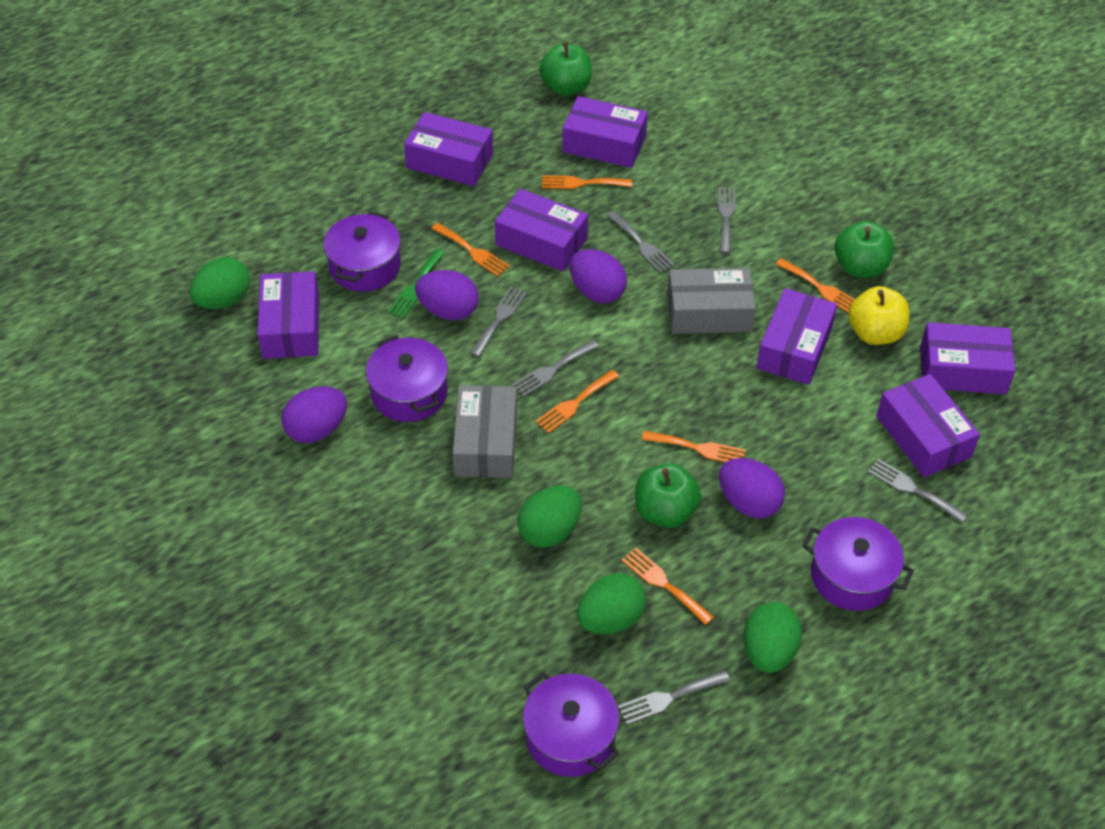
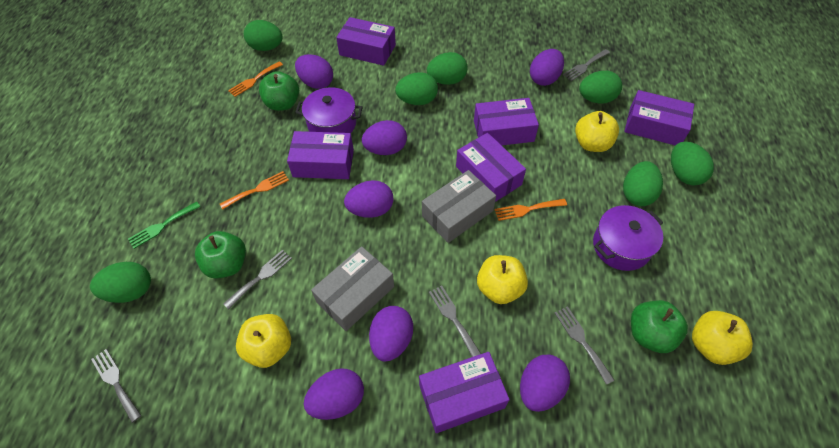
green egg: 4 -> 7
grey fork: 6 -> 5
orange fork: 6 -> 3
purple box: 7 -> 6
purple egg: 4 -> 7
purple pot: 4 -> 2
yellow apple: 1 -> 4

